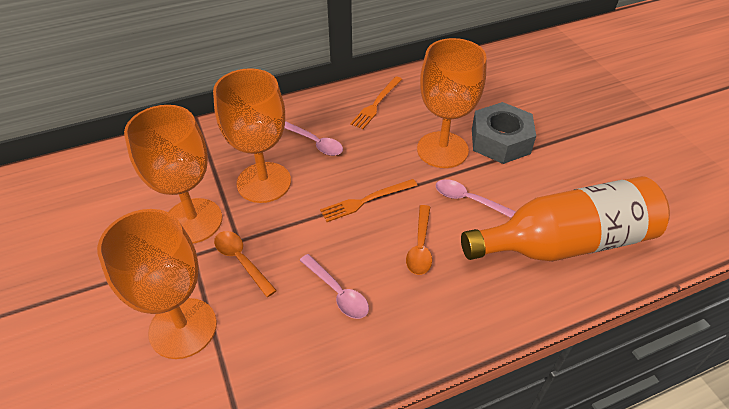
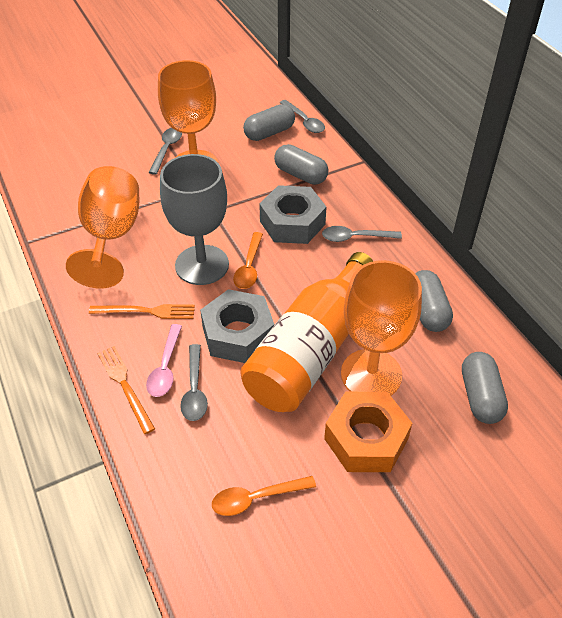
grey capsule: 0 -> 4
grey goblet: 0 -> 1
grey nut: 1 -> 2
grey spoon: 0 -> 4
orange goblet: 4 -> 3
orange nut: 0 -> 1
pink spoon: 3 -> 1

